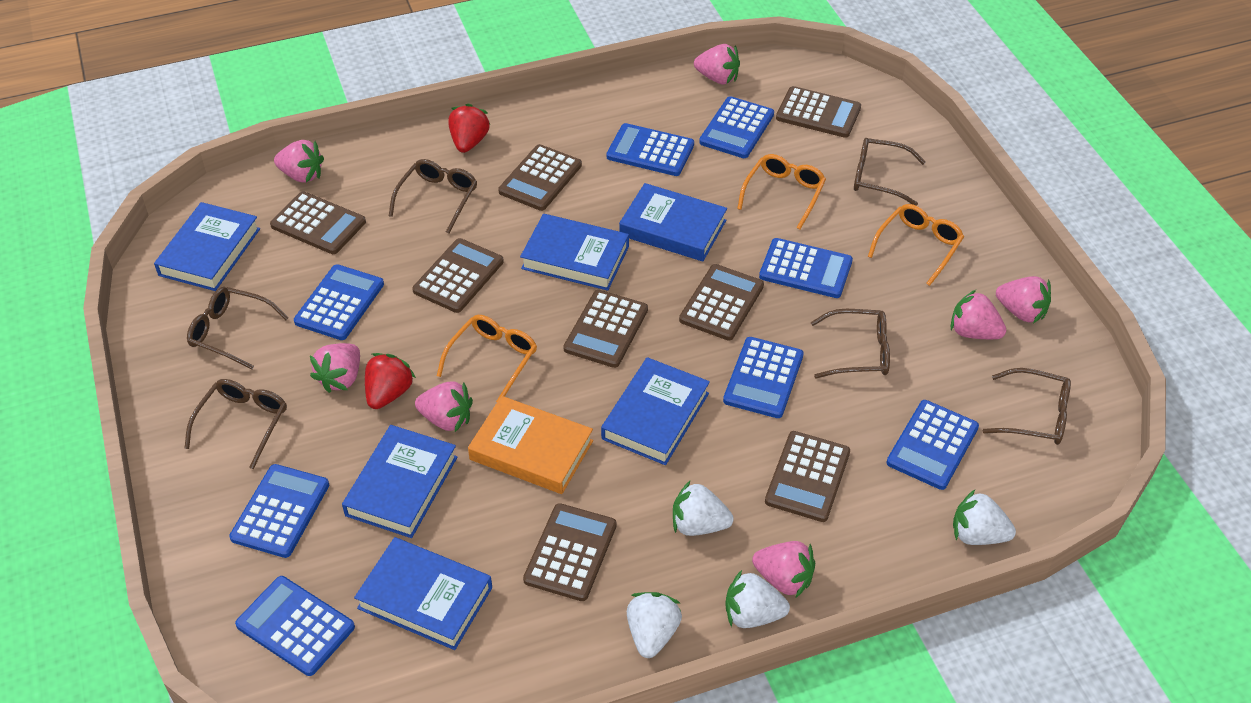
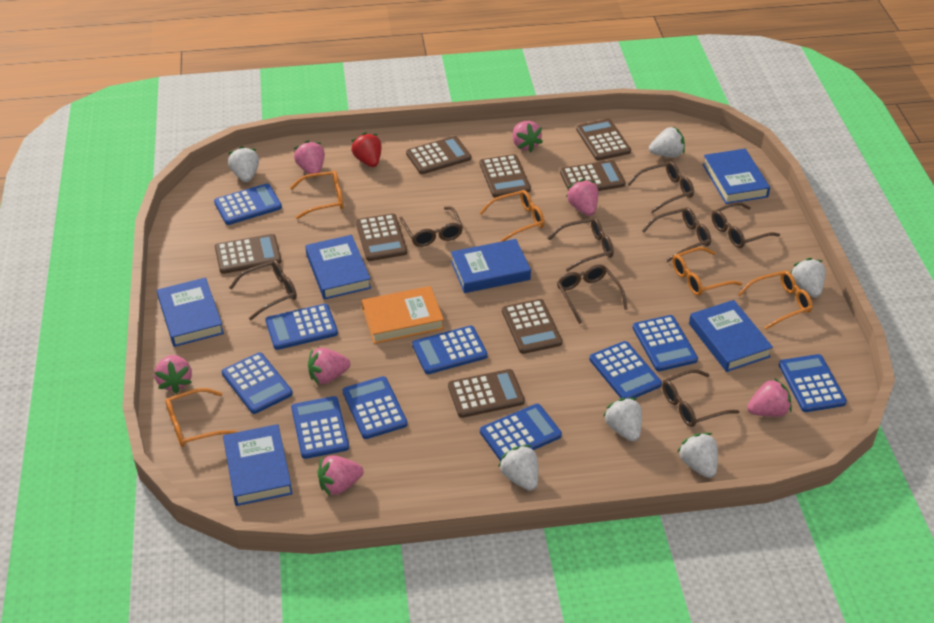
blue calculator: 8 -> 10
brown glasses: 6 -> 8
orange glasses: 3 -> 5
red strawberry: 2 -> 1
white strawberry: 4 -> 6

